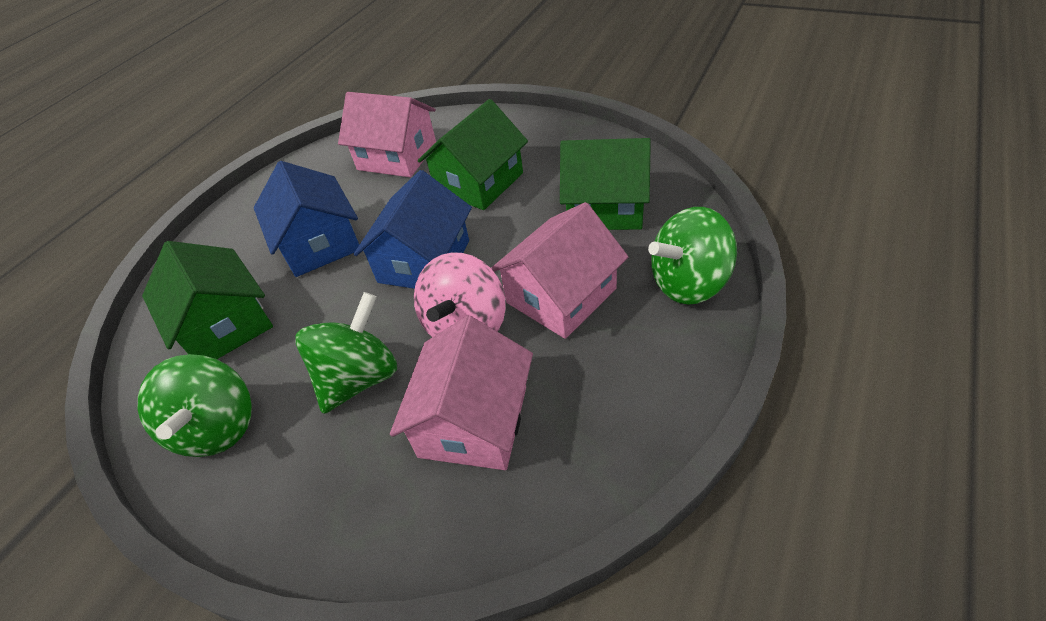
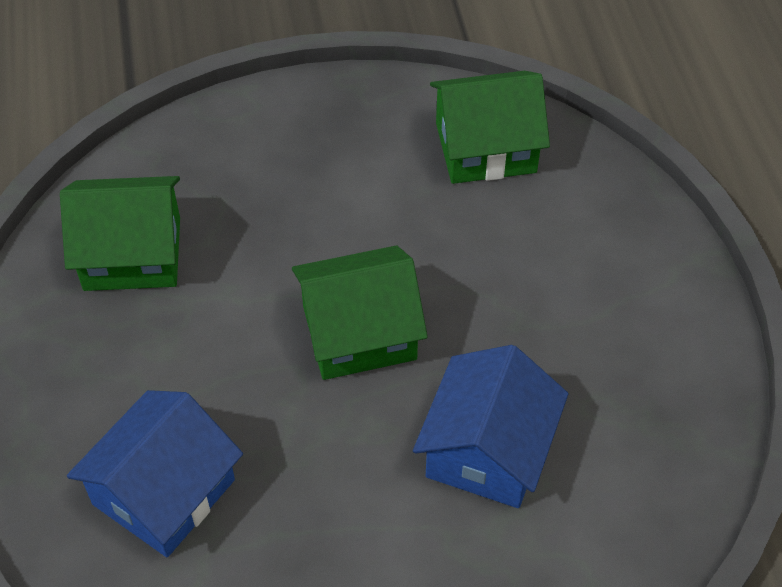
green spinning top: 3 -> 0
pink house: 3 -> 0
pink spinning top: 1 -> 0

